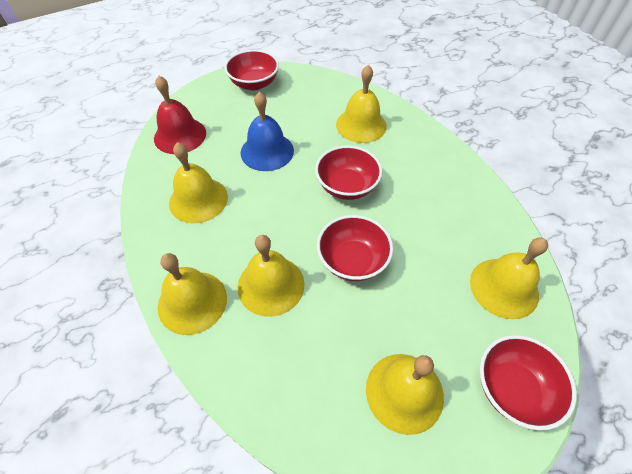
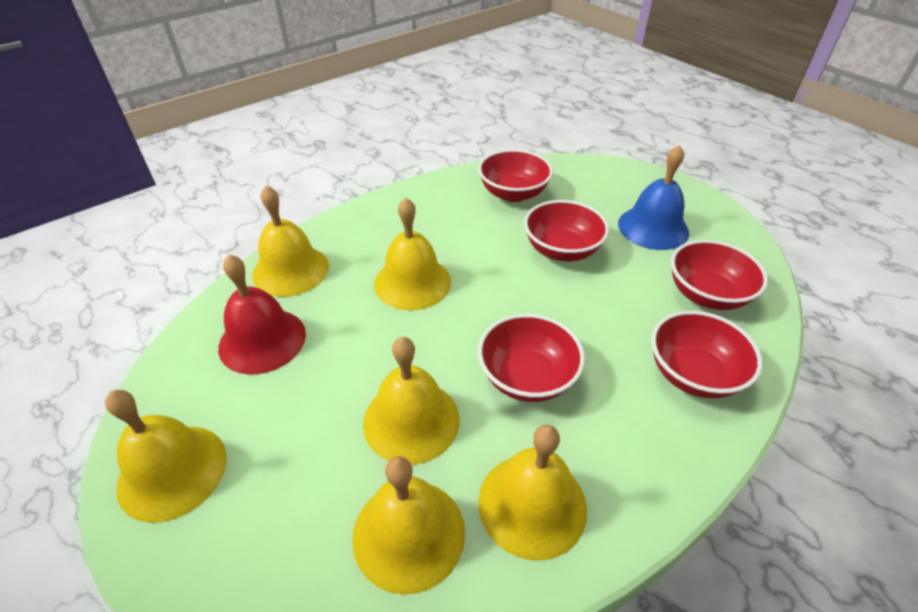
red bowl: 4 -> 5

